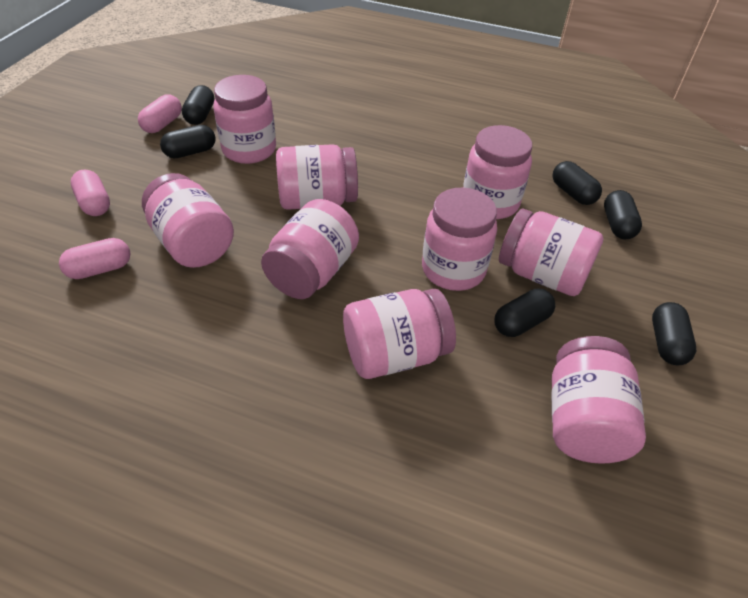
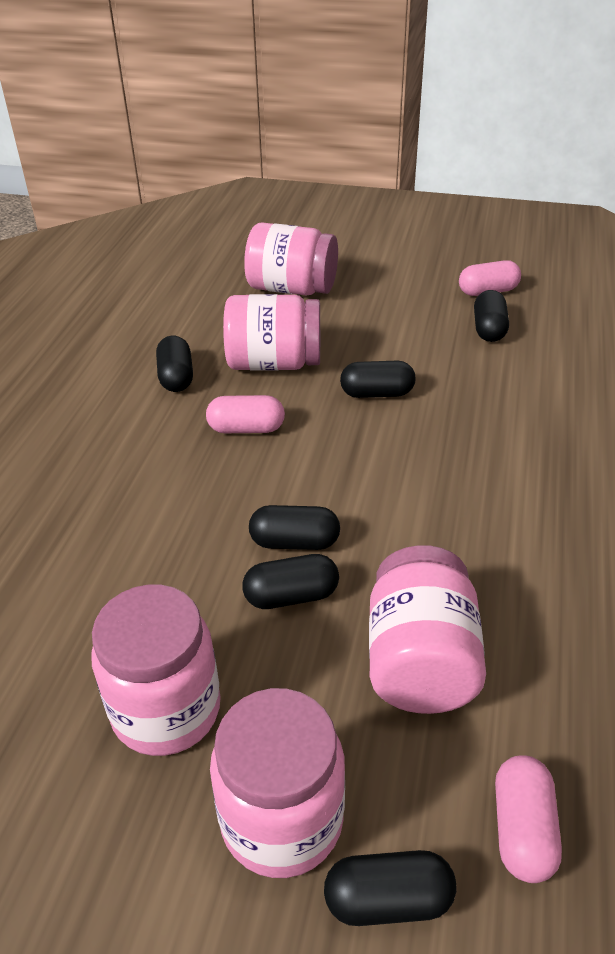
pink jar: 9 -> 5

